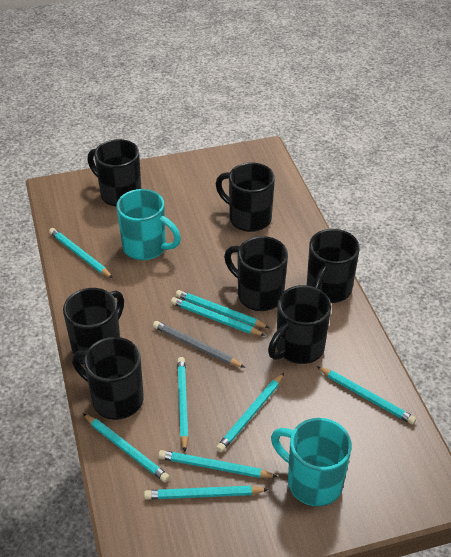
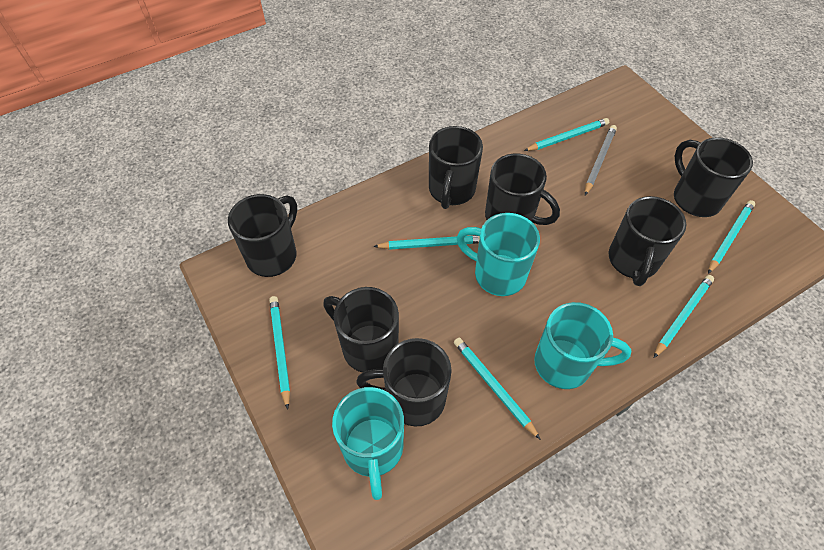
turquoise mug: 2 -> 3
turquoise pencil: 9 -> 6

